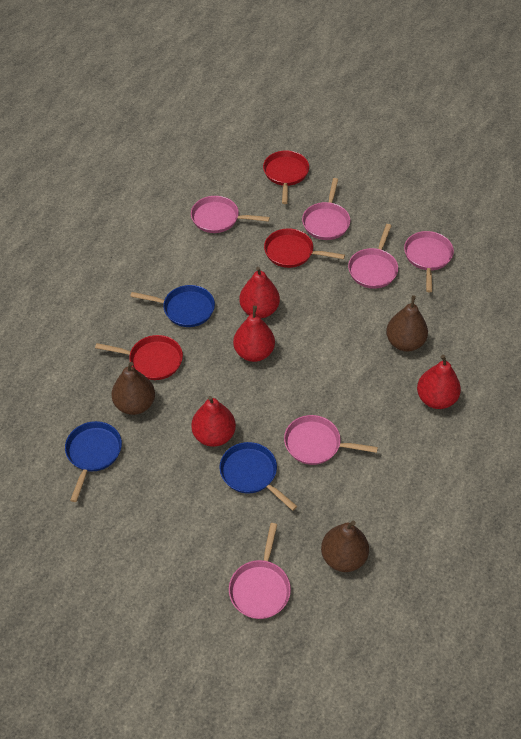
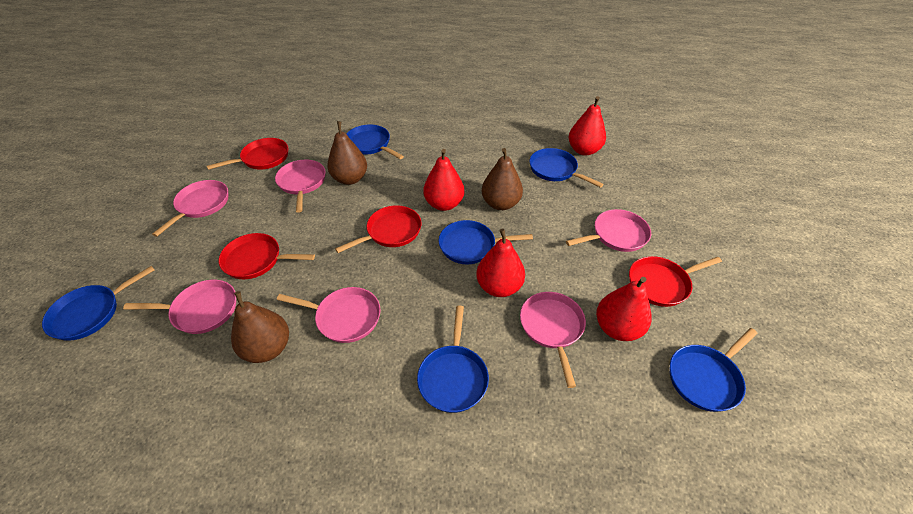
blue pan: 3 -> 6
red pan: 3 -> 4

